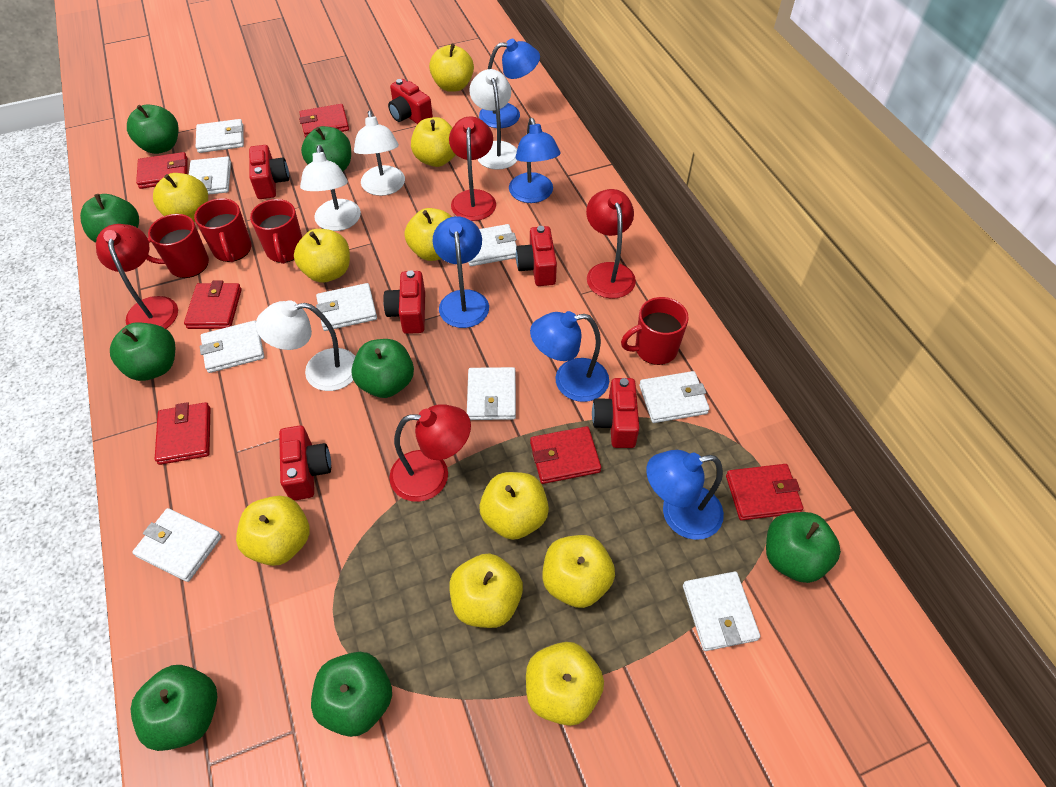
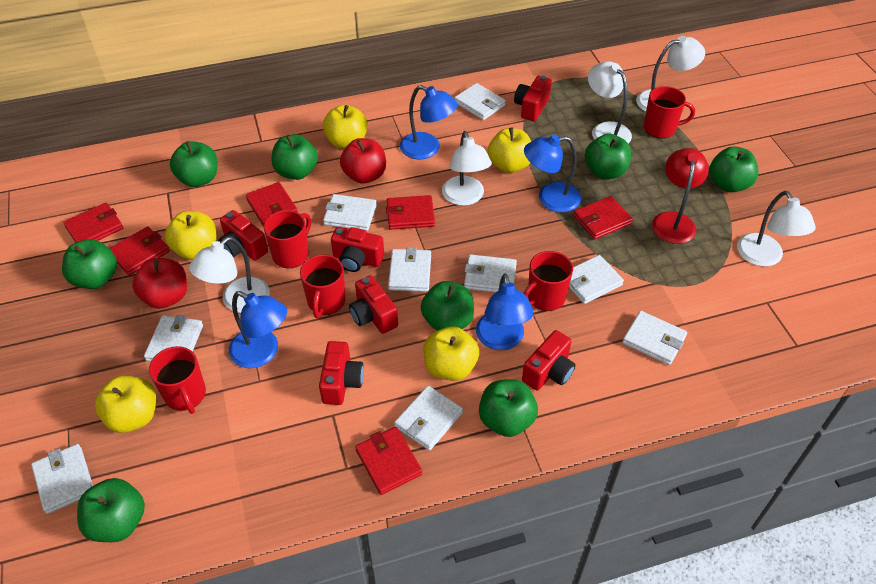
blue lamp: 5 -> 4
red apple: 0 -> 2
red lamp: 4 -> 1
red mug: 4 -> 5
white lamp: 4 -> 5
yellow apple: 10 -> 5

